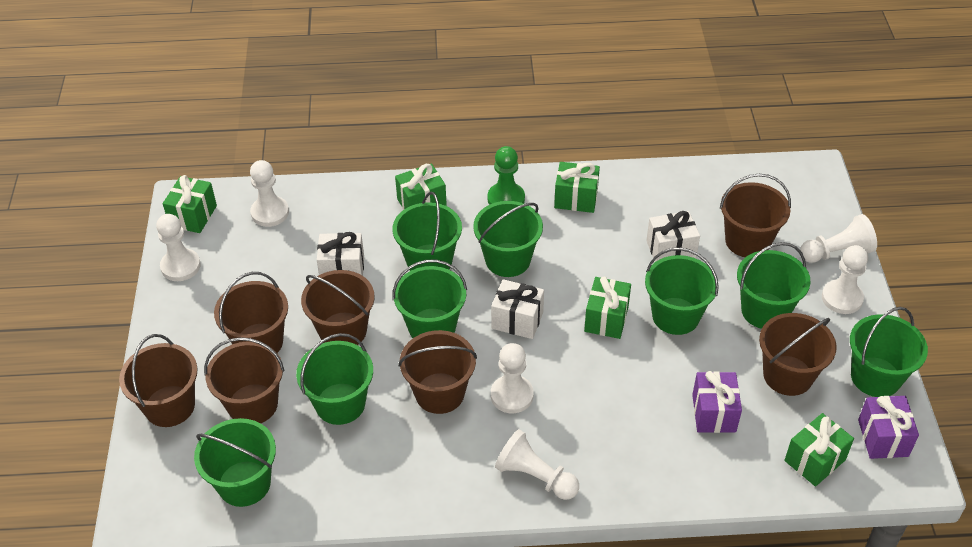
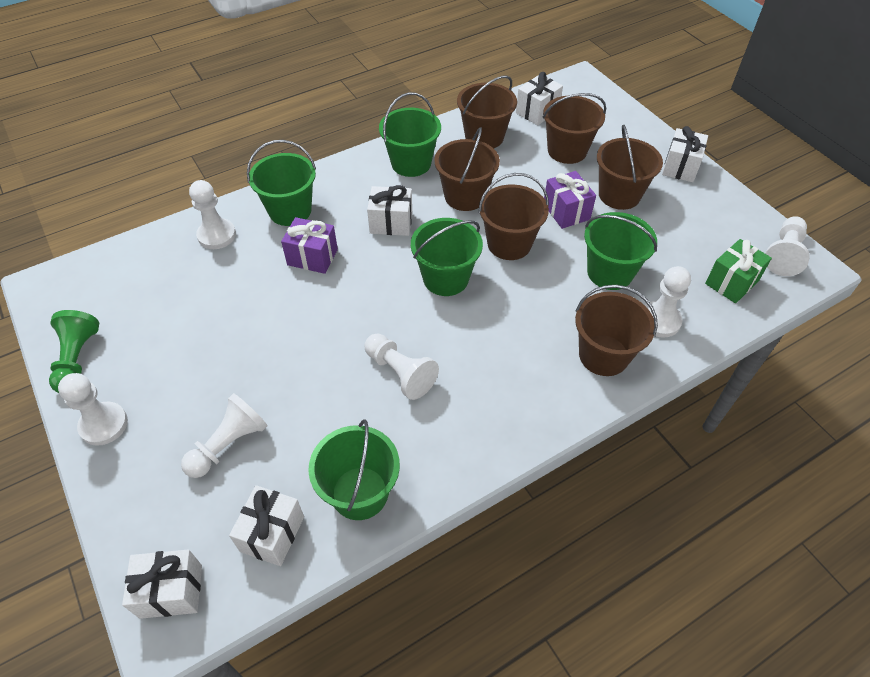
brown bucket: 7 -> 6
green bucket: 8 -> 5
green gift: 5 -> 1
white gift: 3 -> 5

